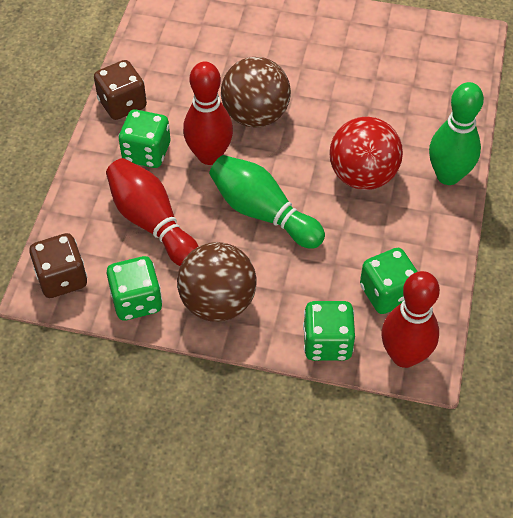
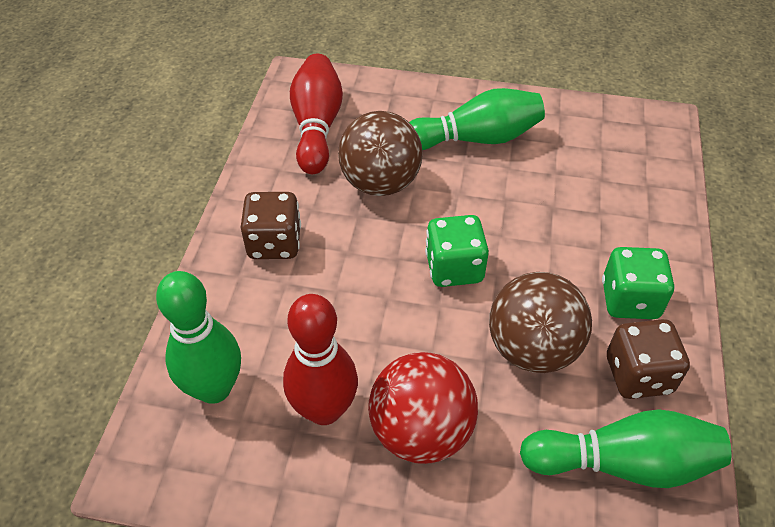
green bowling pin: 2 -> 3
green dice: 4 -> 2
red bowling pin: 3 -> 2

